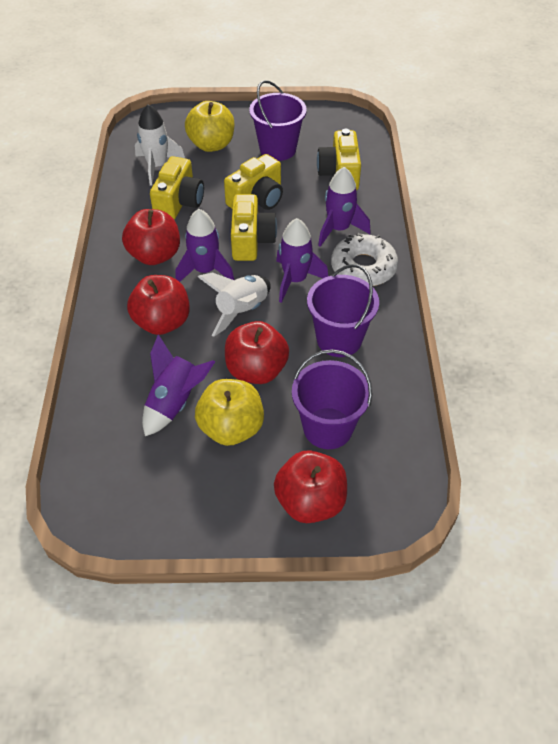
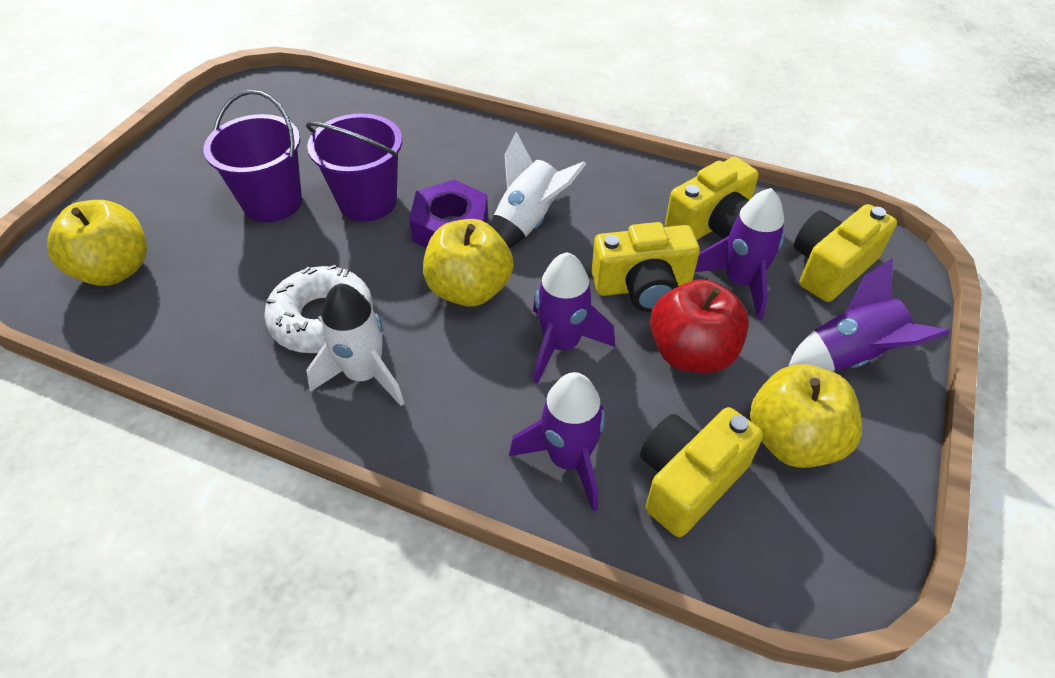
purple bucket: 3 -> 2
purple nut: 0 -> 1
red apple: 4 -> 1
yellow apple: 2 -> 3

